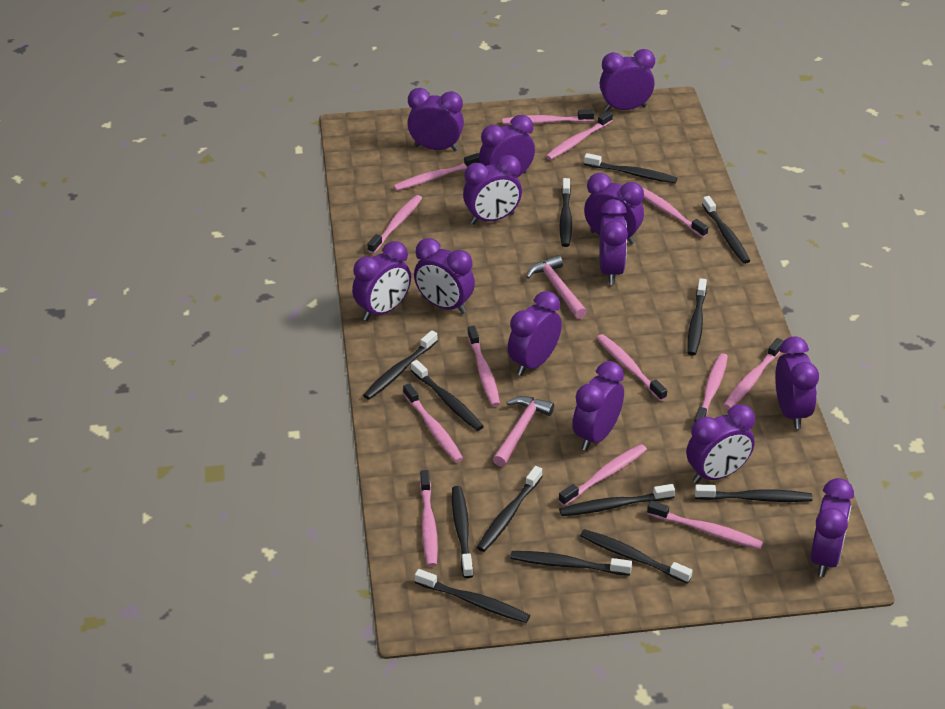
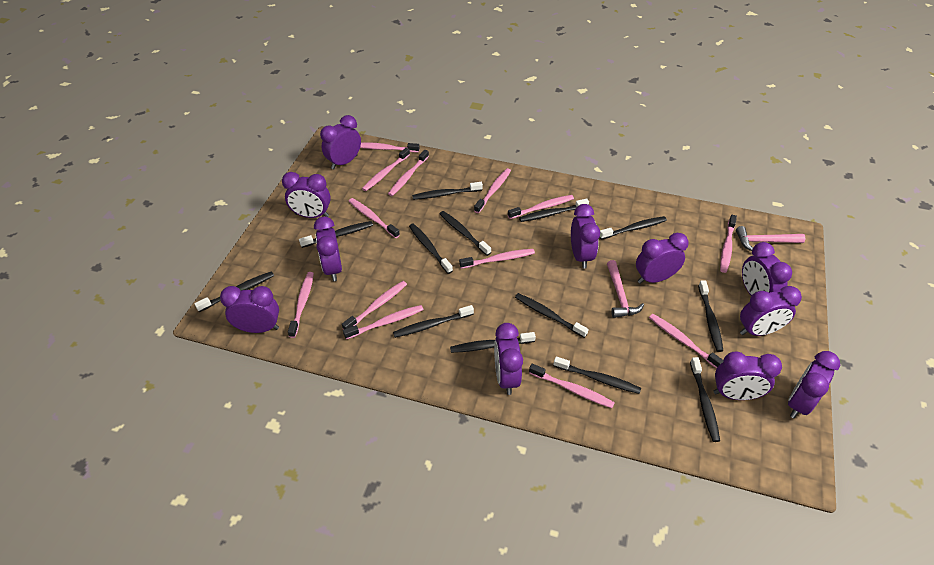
purple clock: 13 -> 11

